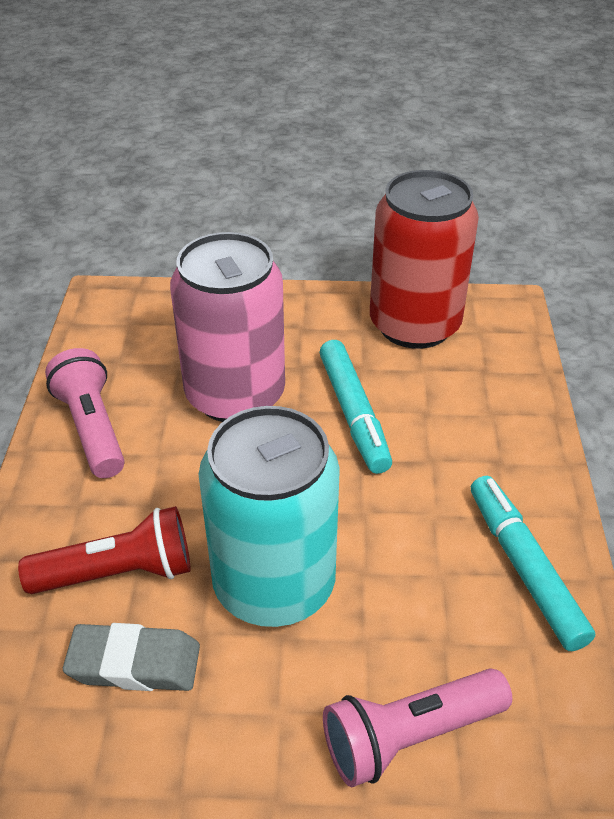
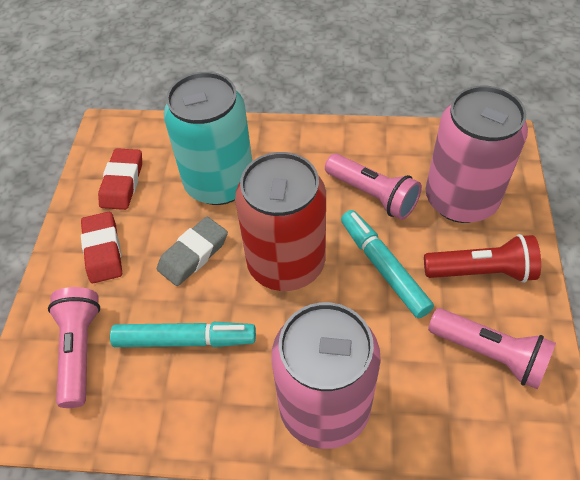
pink can: 1 -> 2
pink flashlight: 2 -> 3
red eraser: 0 -> 2

